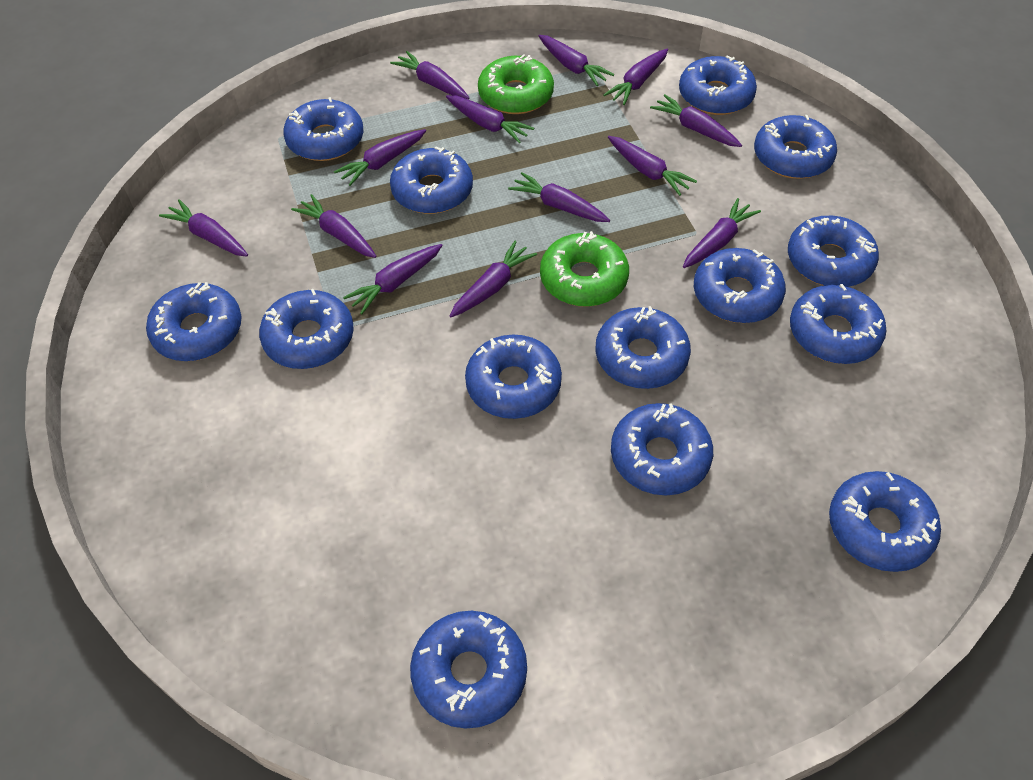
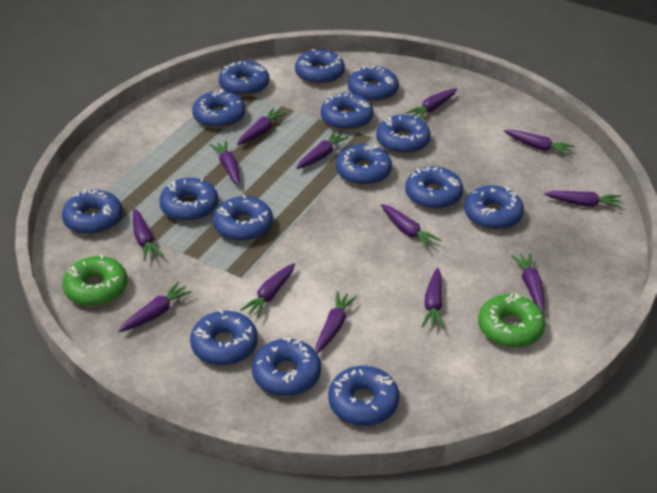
blue donut: 14 -> 15

